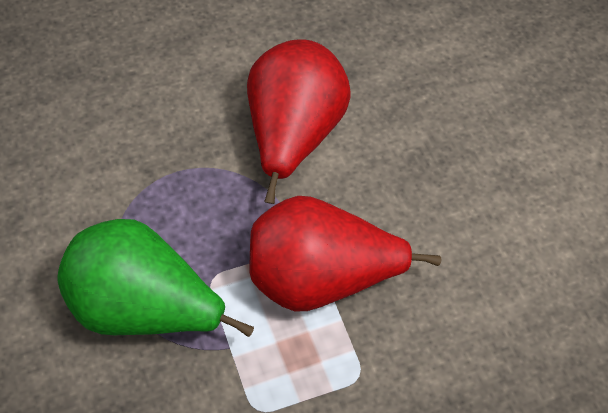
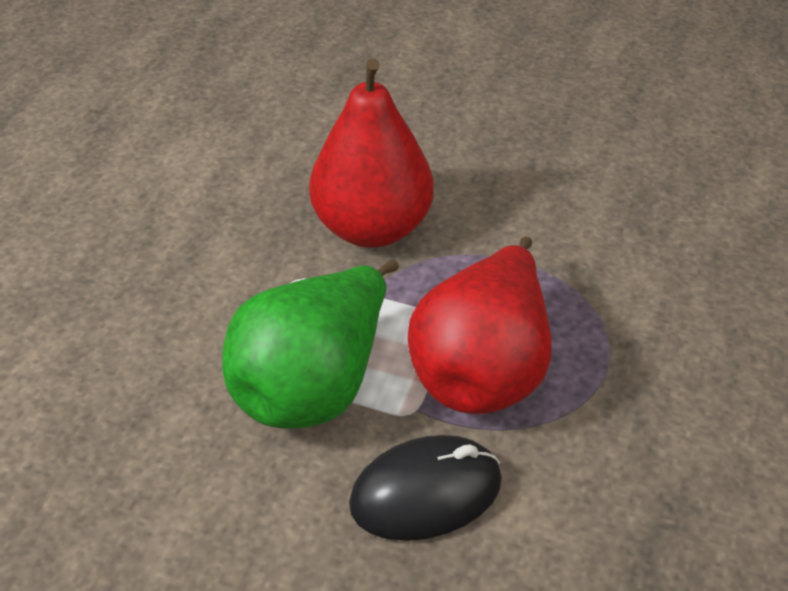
black mouse: 0 -> 1

